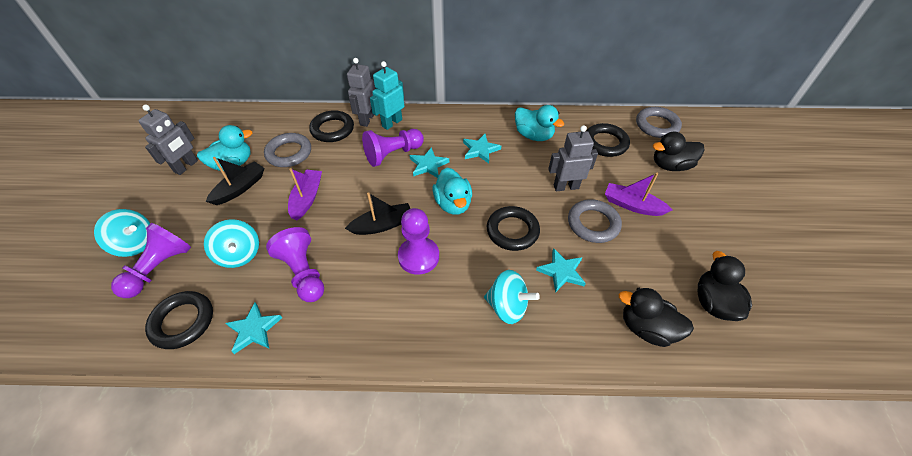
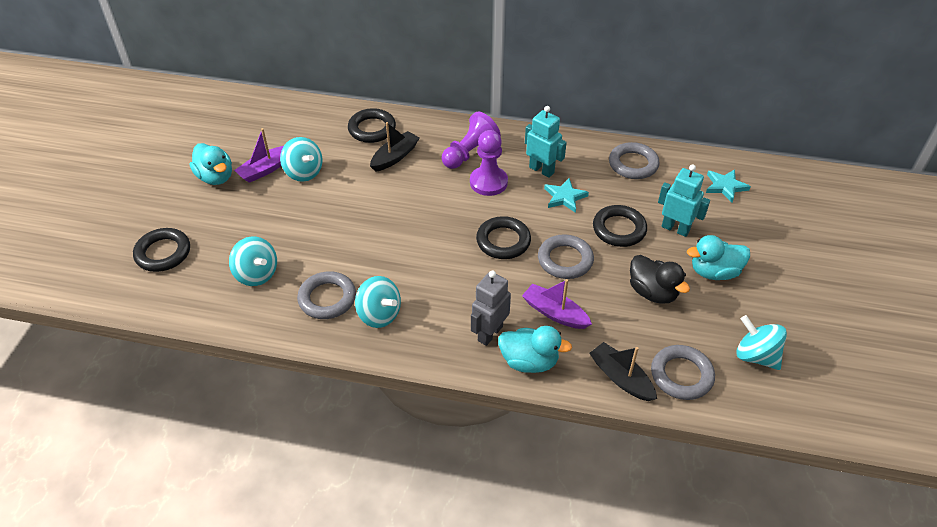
black duck: 3 -> 1
grey ring: 3 -> 4
grey robot: 3 -> 1
purple pawn: 4 -> 2
turquoise robot: 1 -> 2
turquoise spinning top: 3 -> 4
turquoise star: 4 -> 2

